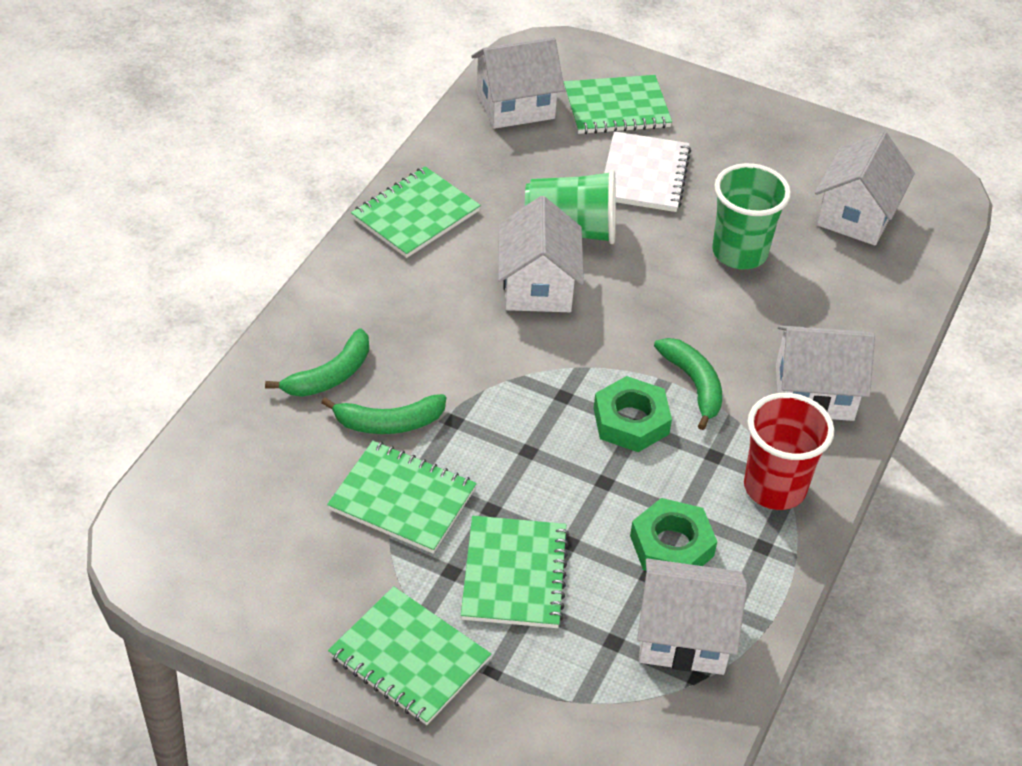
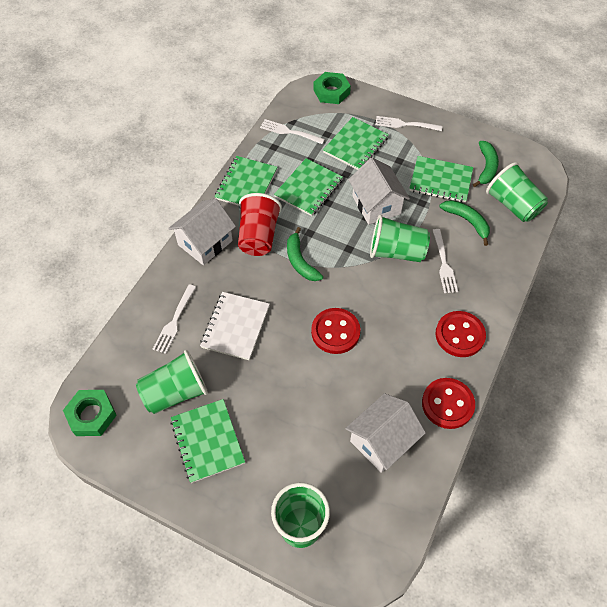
green cup: 2 -> 4
red button: 0 -> 3
white fork: 0 -> 4
white house: 5 -> 3

